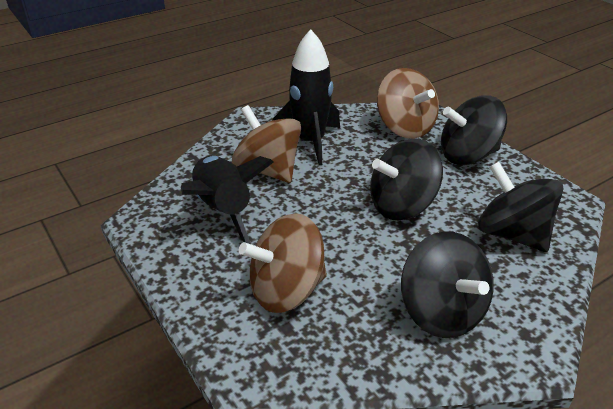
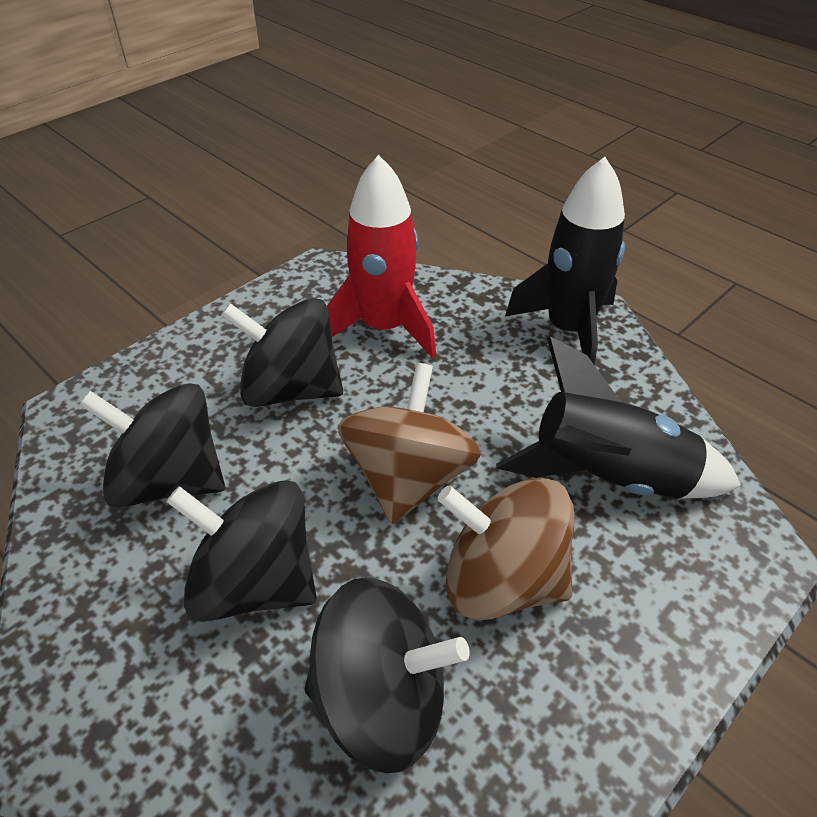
brown spinning top: 3 -> 2
red rocket: 0 -> 1

